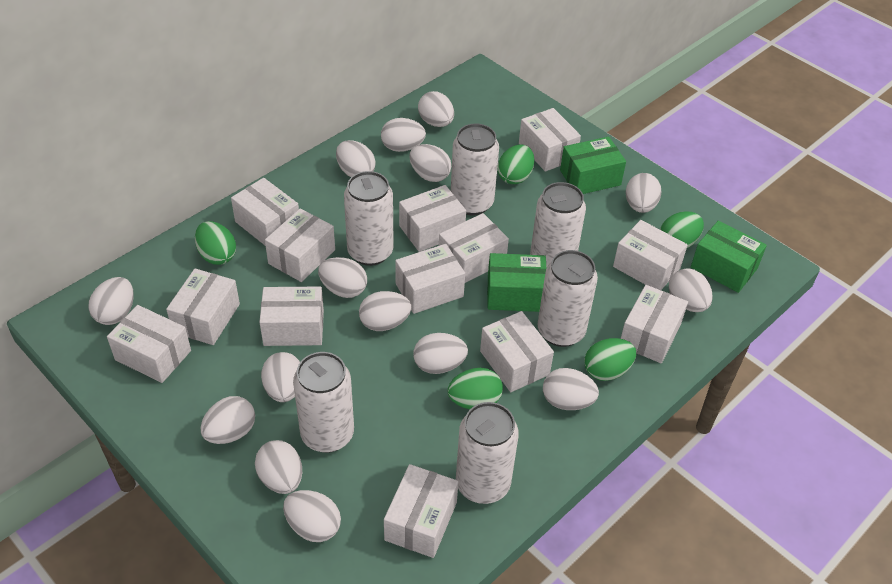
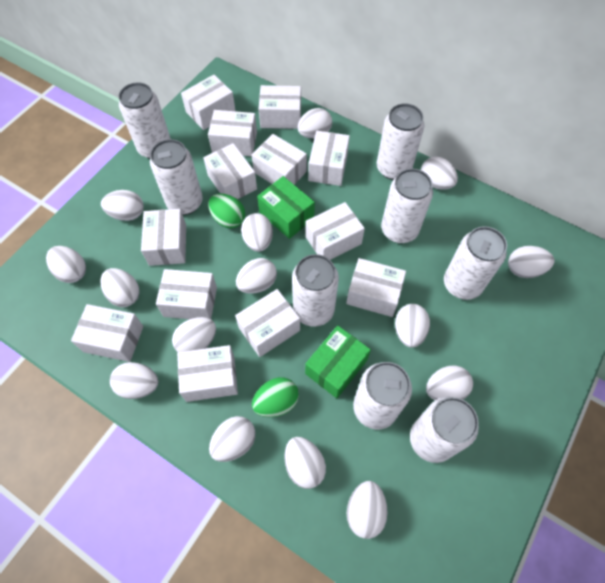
green box: 3 -> 2
green egg: 5 -> 2
white can: 6 -> 8

